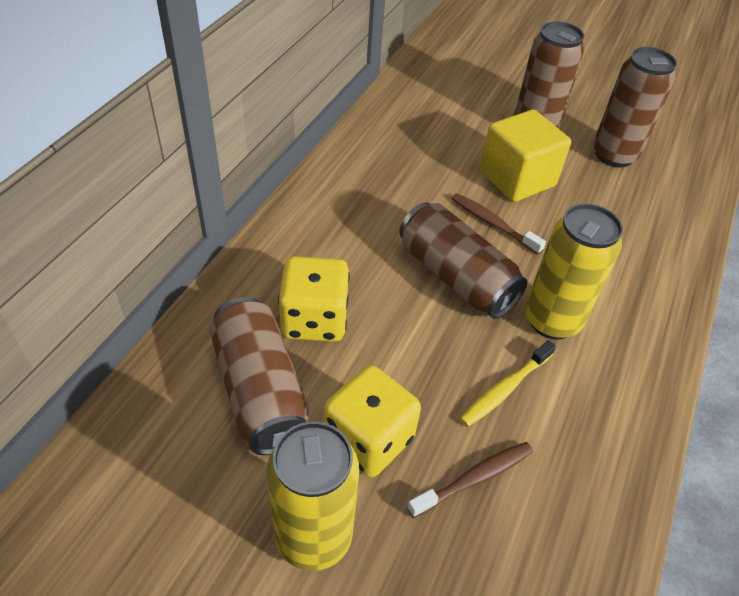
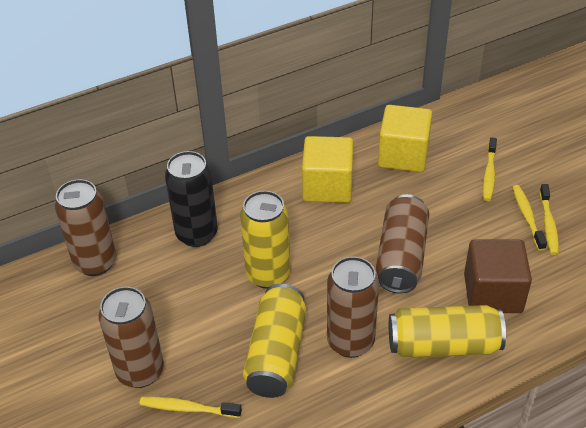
black can: 0 -> 1
brown cube: 0 -> 1
brown toothbrush: 2 -> 0
yellow can: 2 -> 3
yellow cube: 1 -> 2
yellow dice: 2 -> 0
yellow toothbrush: 1 -> 4

